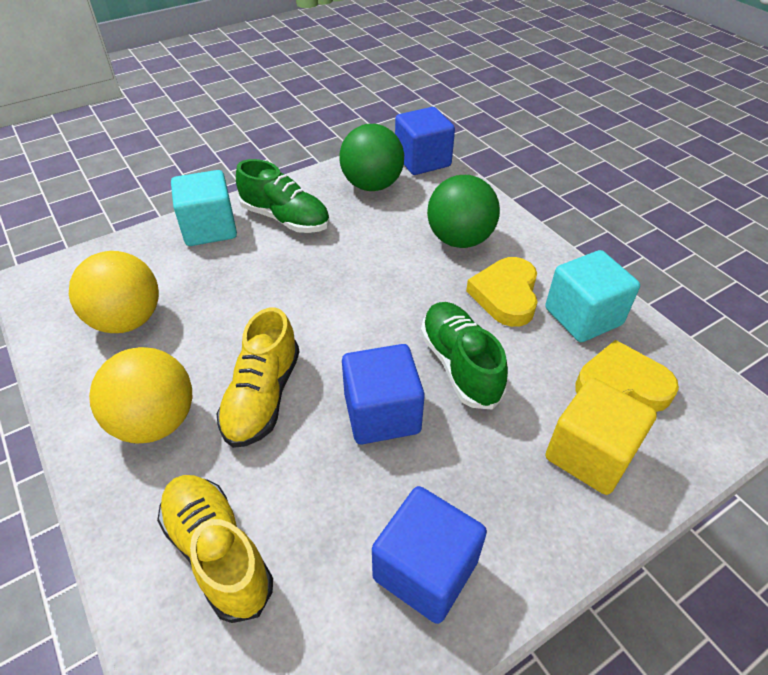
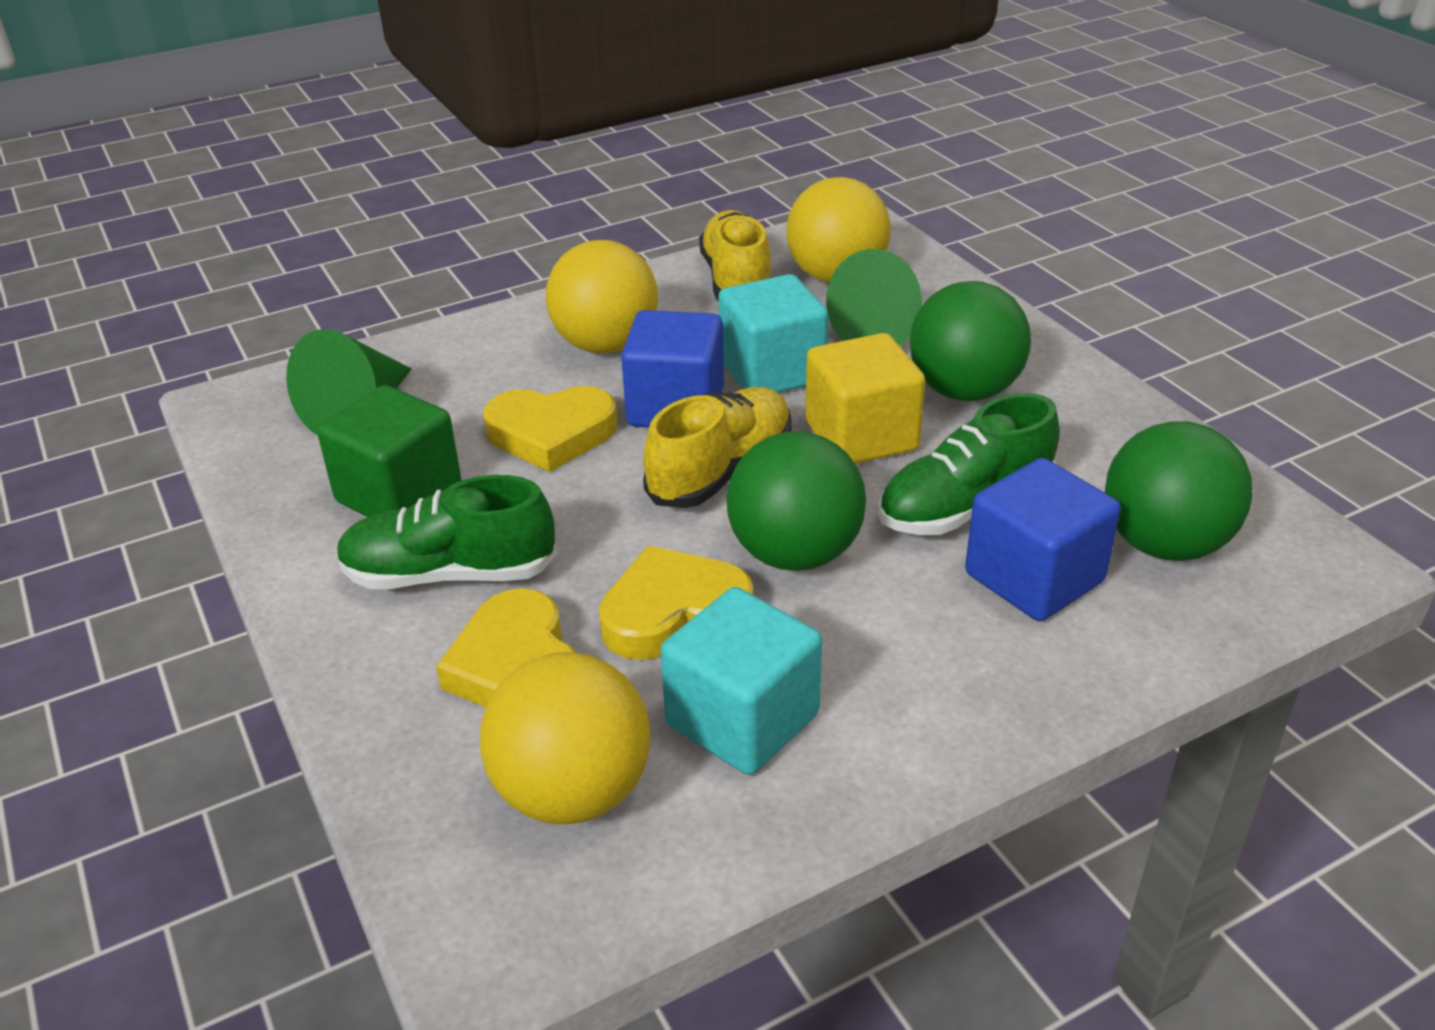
blue cube: 3 -> 2
green ball: 2 -> 3
green cone: 0 -> 2
green cube: 0 -> 1
yellow ball: 2 -> 3
yellow heart: 2 -> 3

